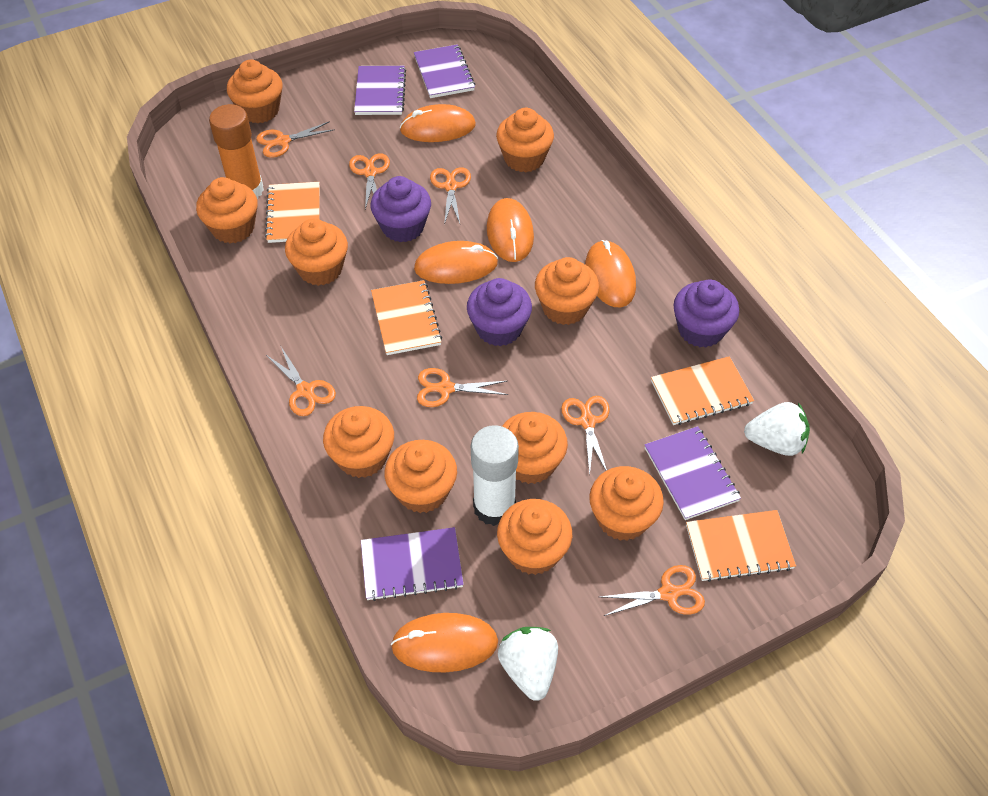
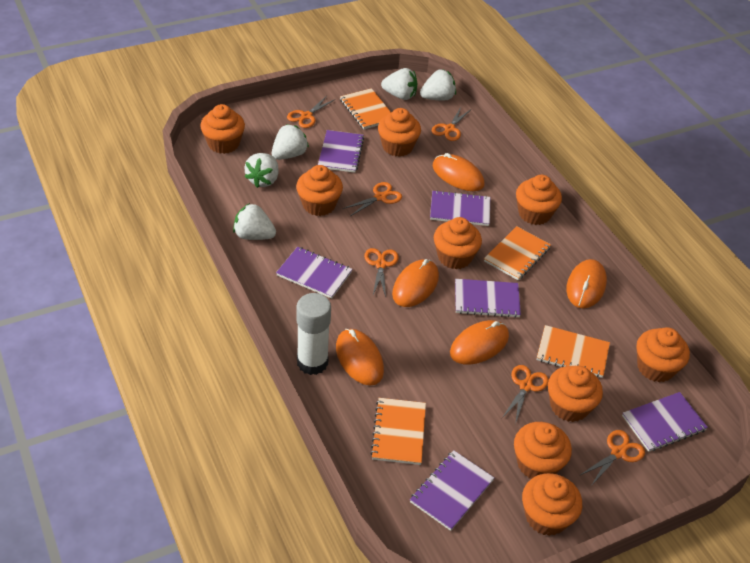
orange cupcake: 10 -> 9
orange glue stick: 1 -> 0
orange scissors: 7 -> 6
purple cupcake: 3 -> 0
purple notebook: 4 -> 6
white strawberry: 2 -> 5

